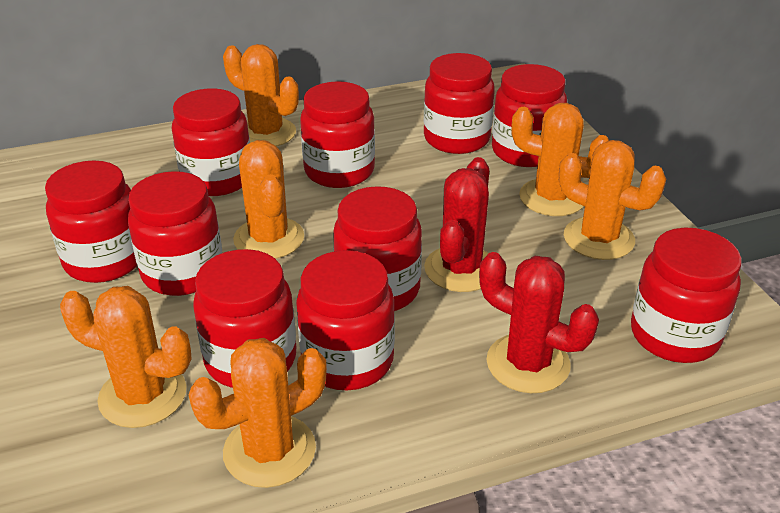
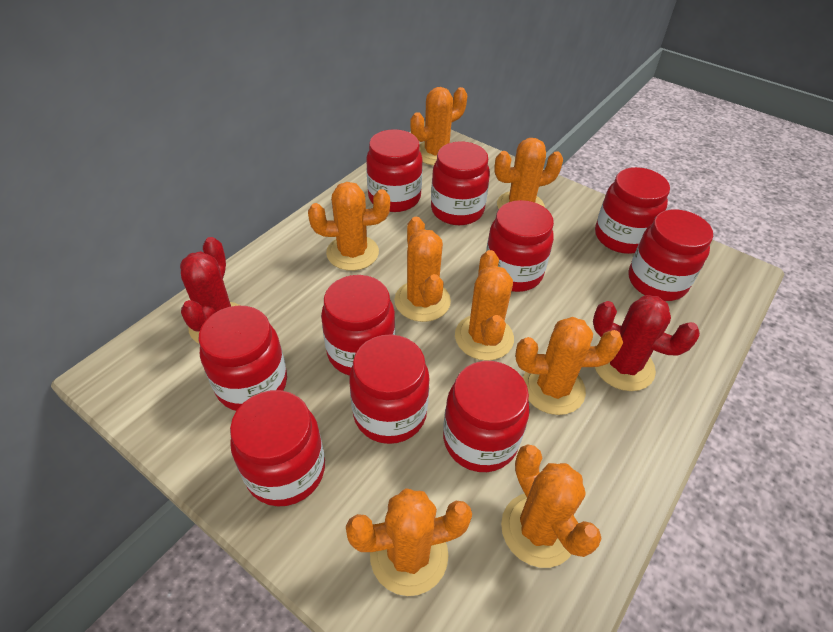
orange cactus: 6 -> 8

